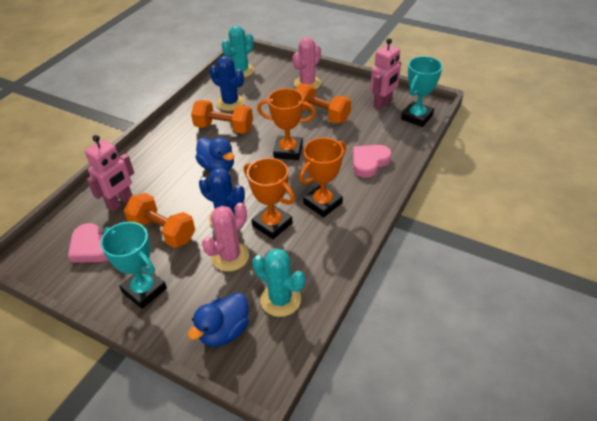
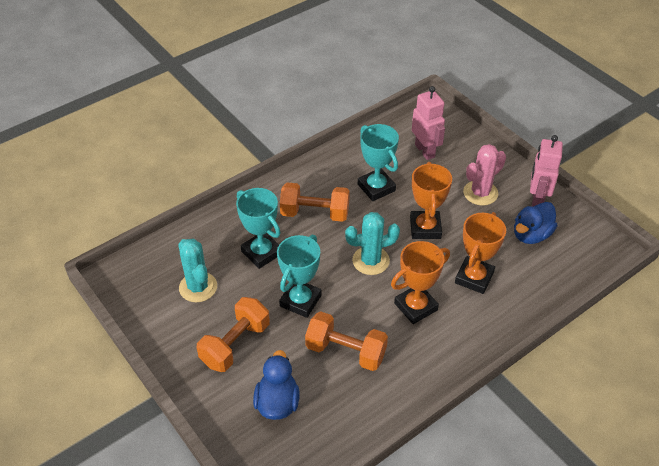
blue cactus: 2 -> 0
pink cactus: 2 -> 1
pink heart: 2 -> 0
turquoise trophy: 2 -> 3

